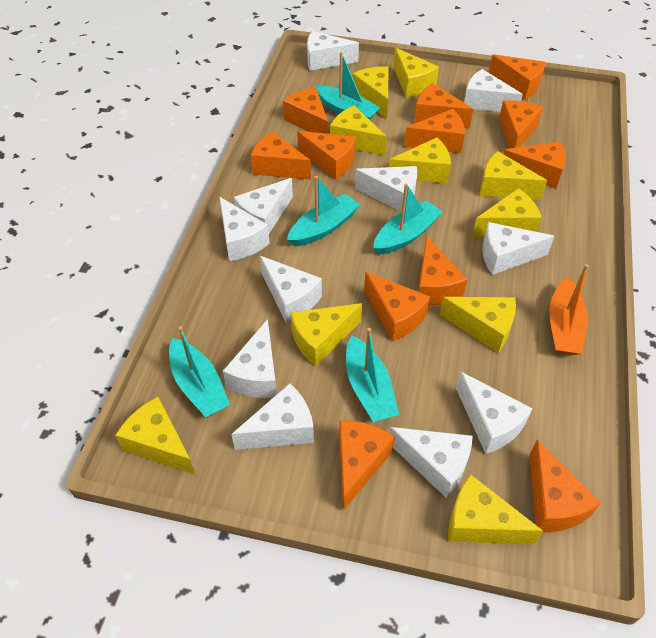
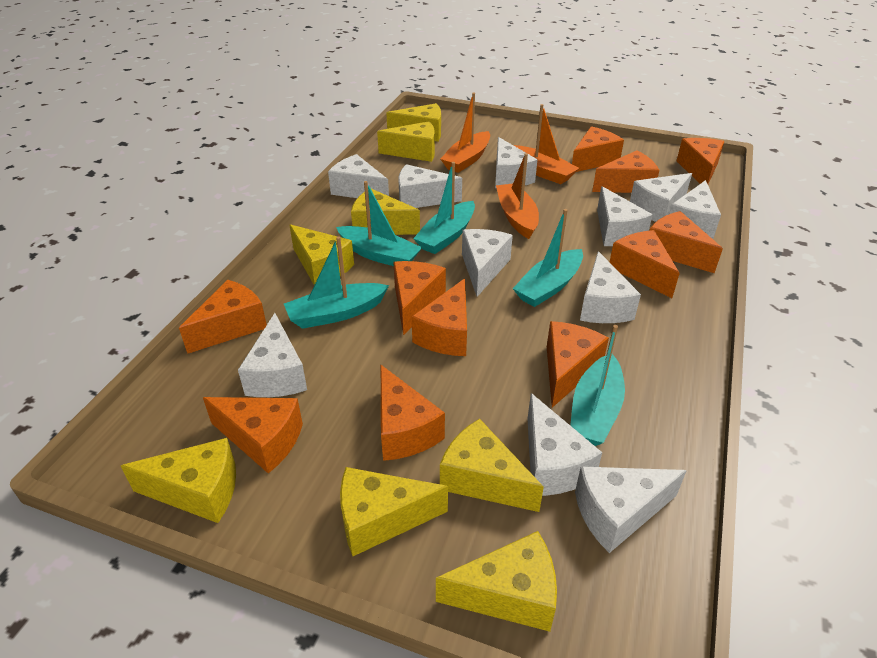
orange boat: 1 -> 3
orange cheese: 12 -> 11
yellow cheese: 10 -> 8

